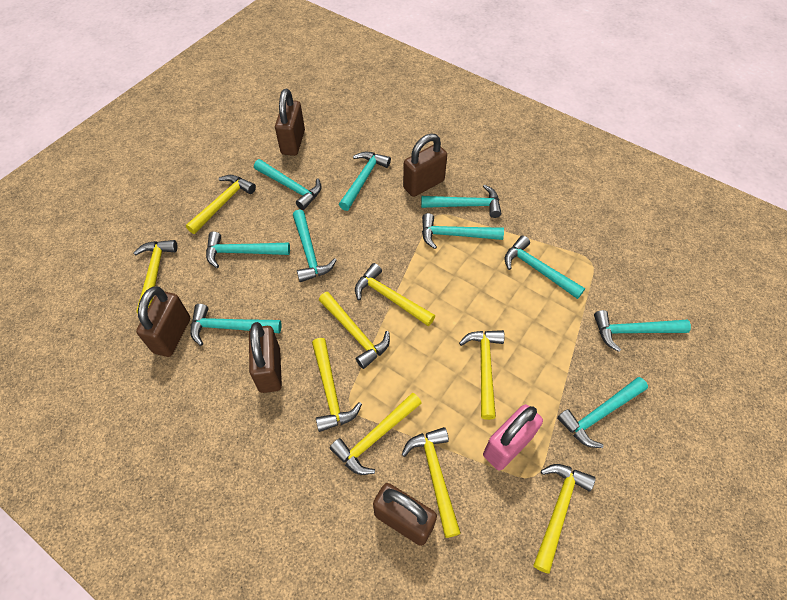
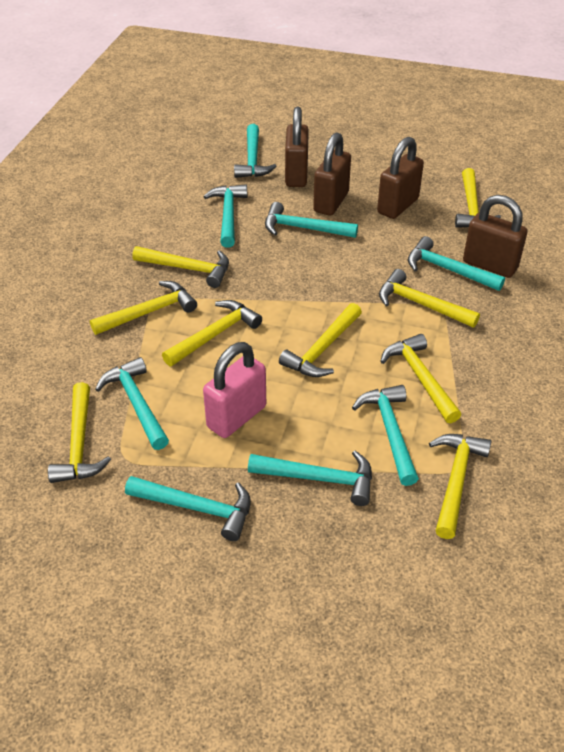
brown padlock: 5 -> 4
turquoise hammer: 10 -> 8

